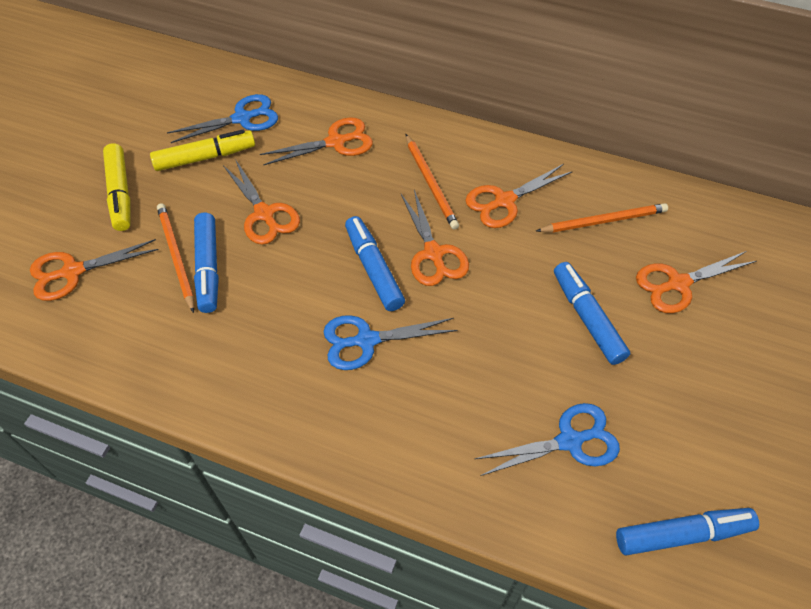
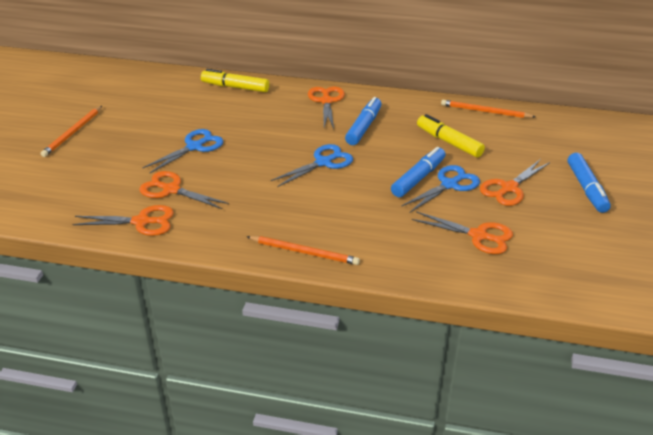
blue marker: 4 -> 3
orange scissors: 6 -> 5

